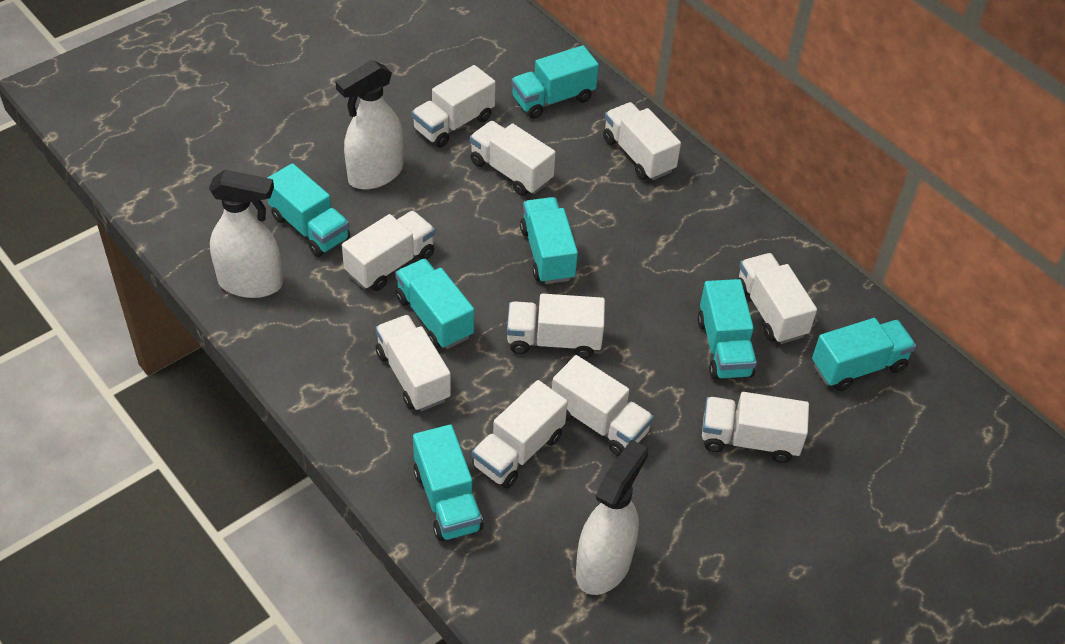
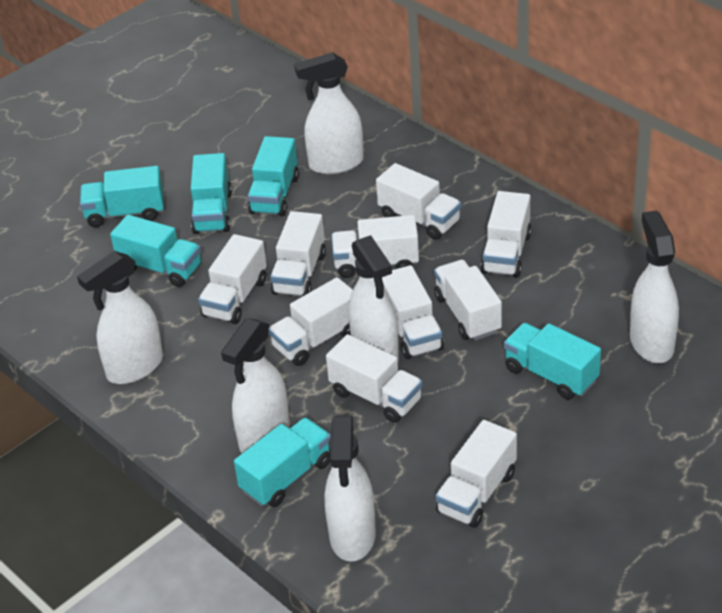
turquoise truck: 7 -> 6
white spray bottle: 3 -> 6

